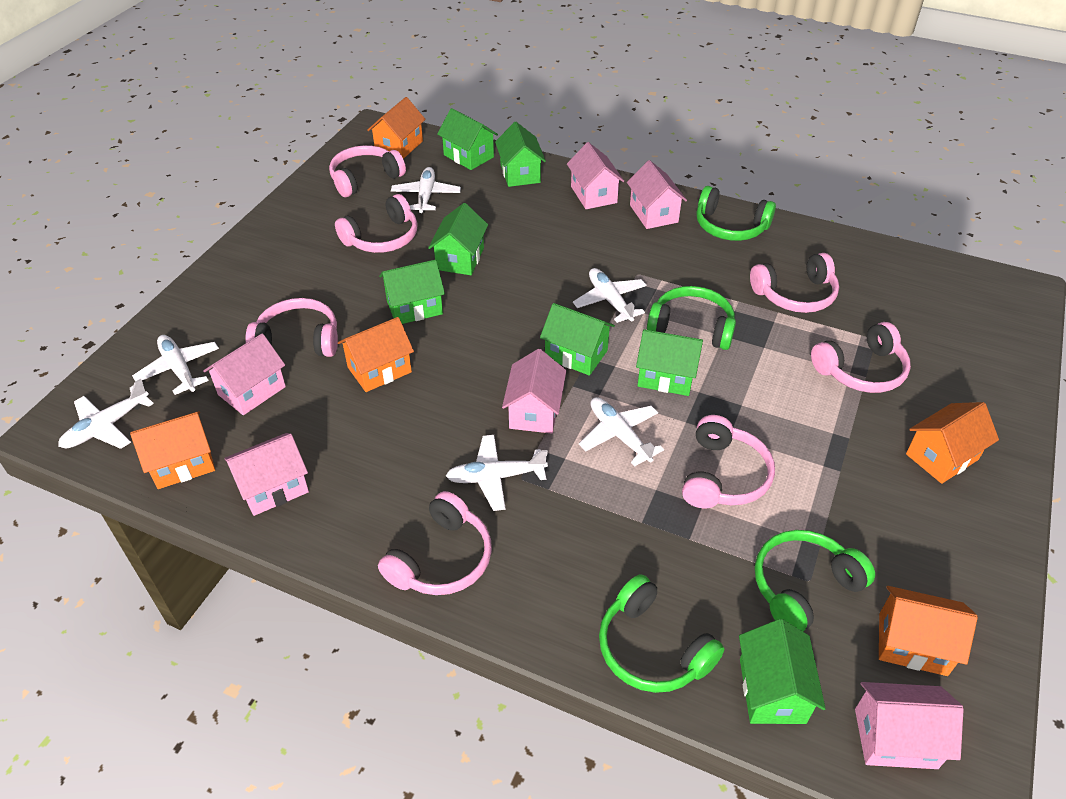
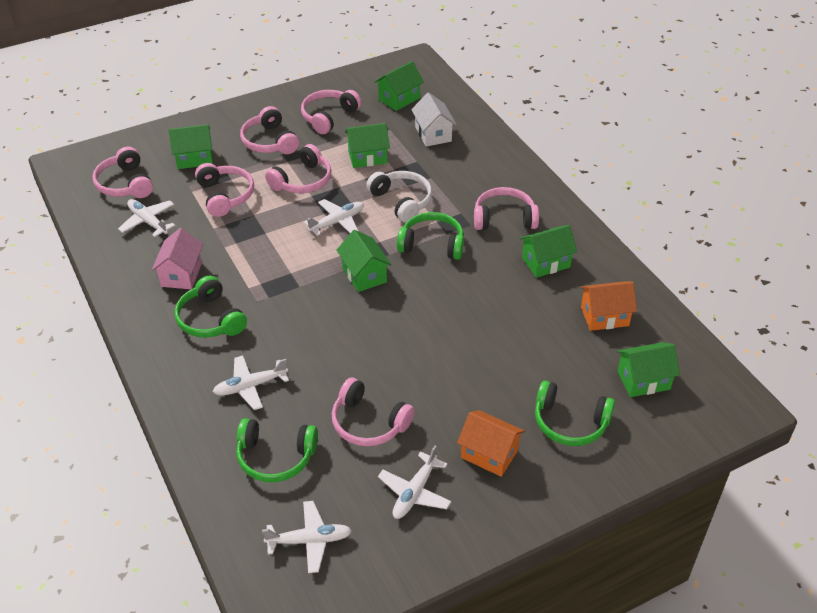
green house: 7 -> 6
orange house: 5 -> 2
pink house: 6 -> 1
white headphones: 0 -> 1
white house: 0 -> 1
white plane: 6 -> 5

